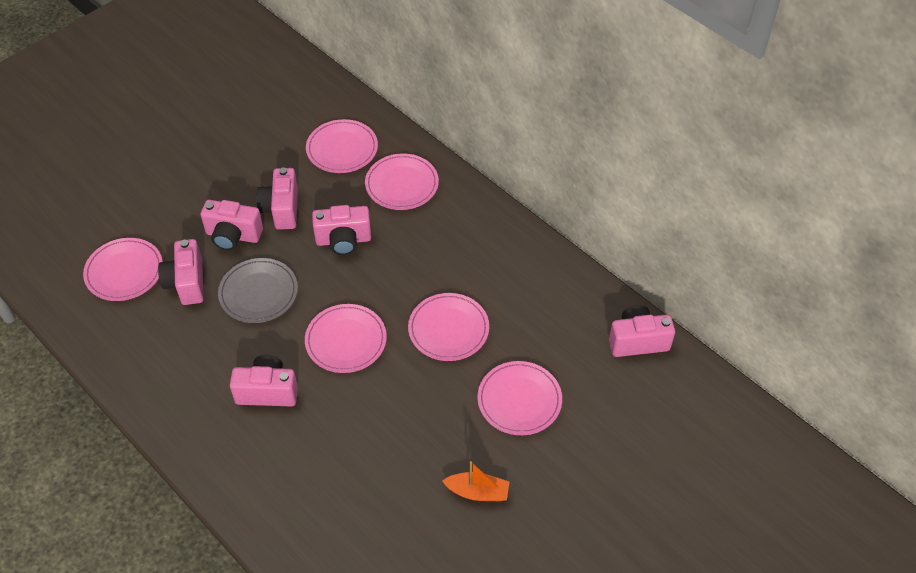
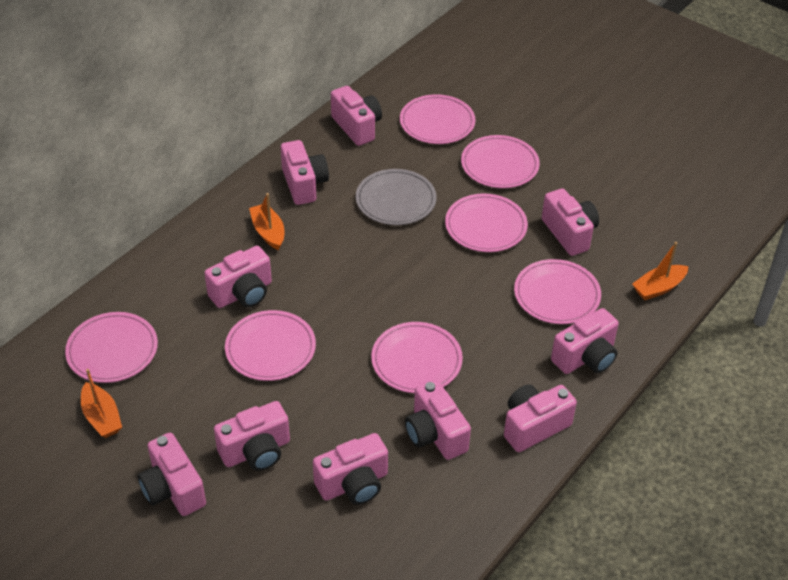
orange boat: 1 -> 3
pink camera: 6 -> 10
pink plate: 6 -> 7

